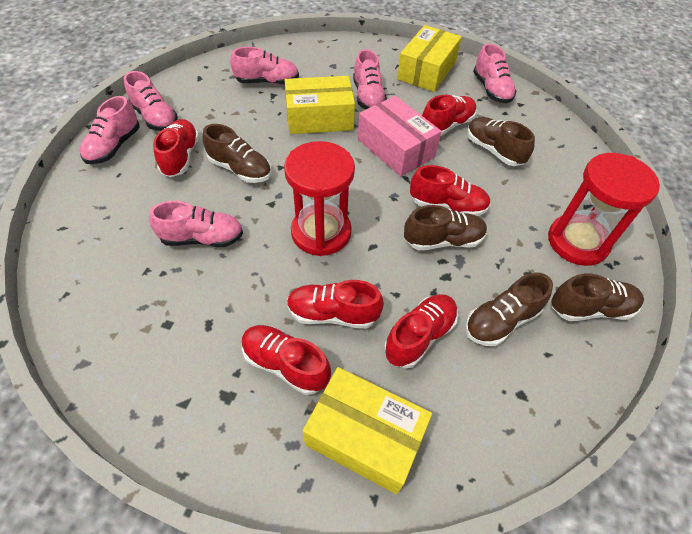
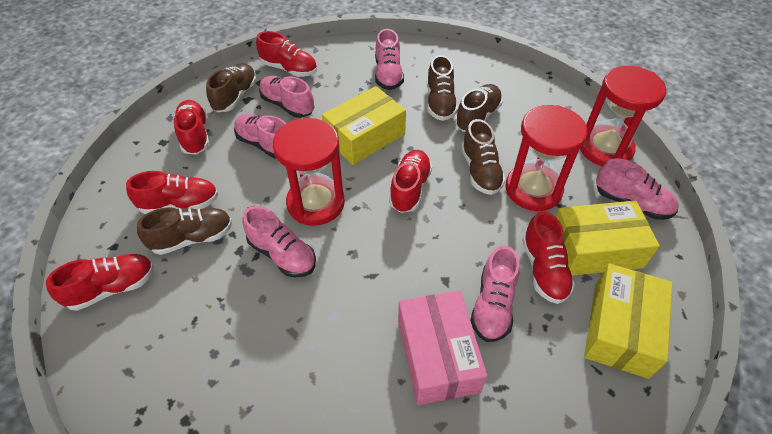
red hourglass: 2 -> 3

